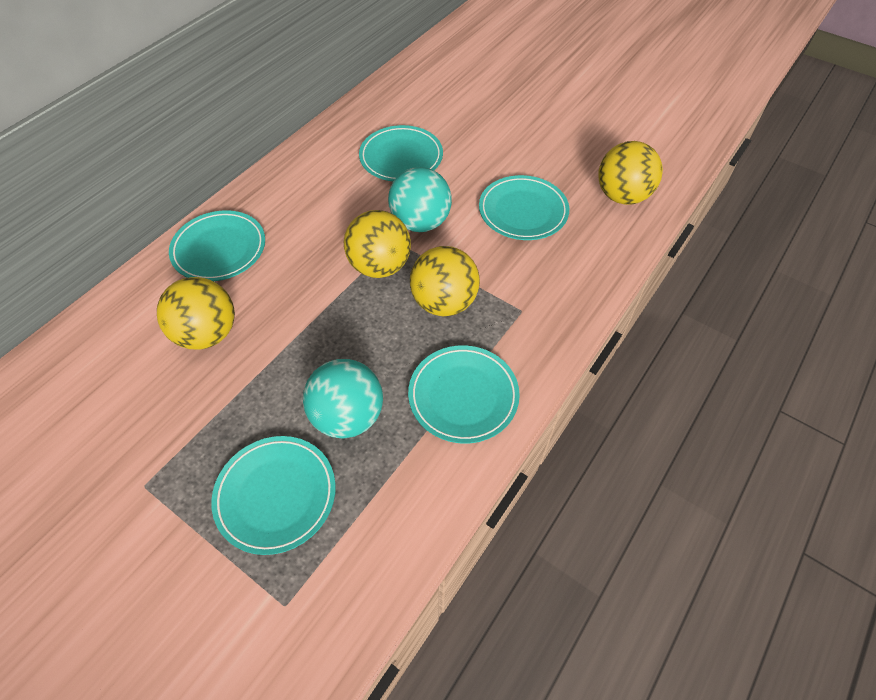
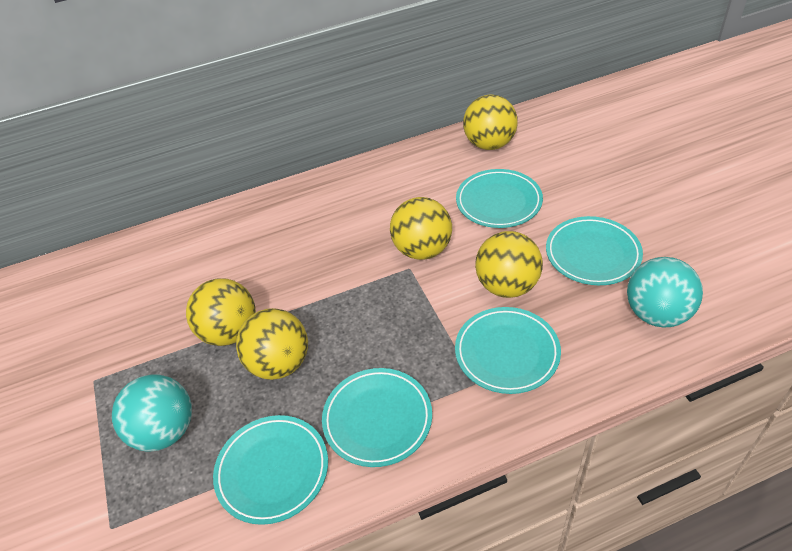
yellow ball: 4 -> 5

